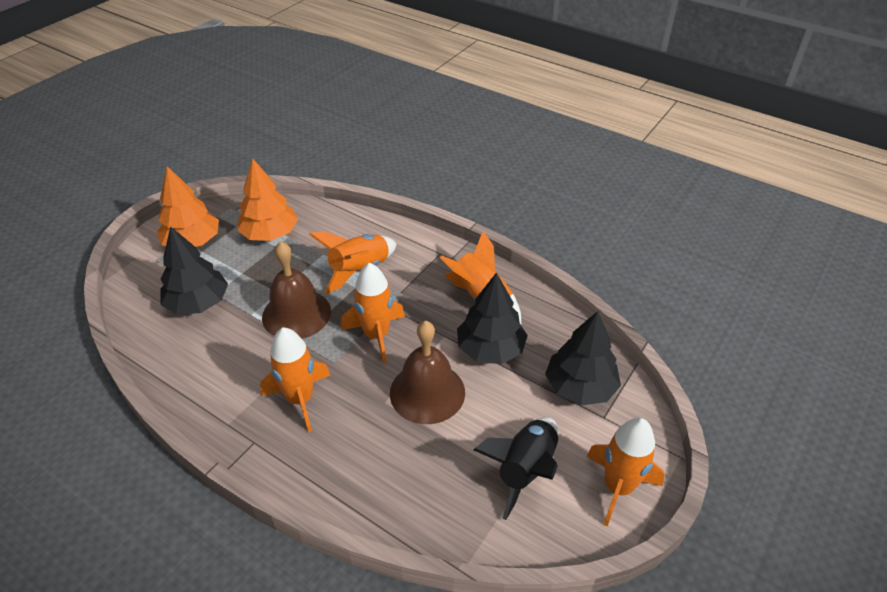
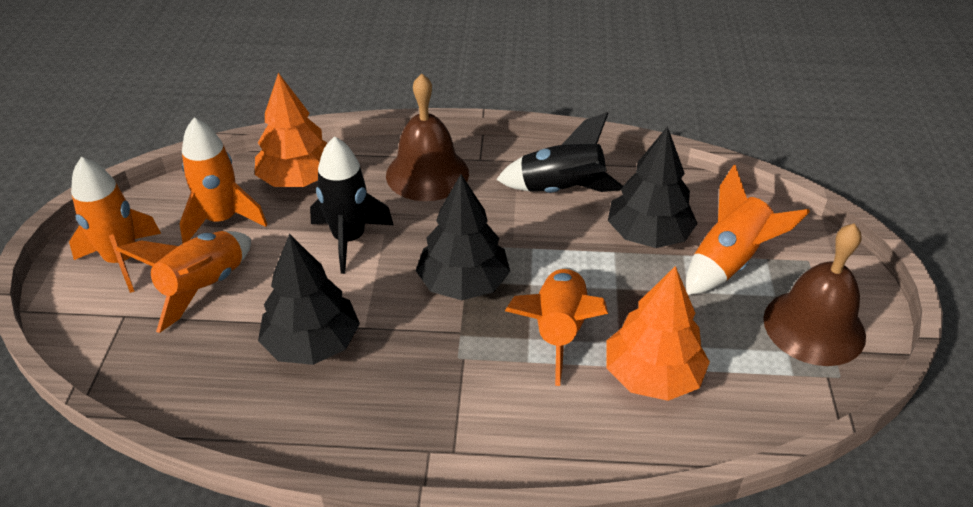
black rocket: 1 -> 2

